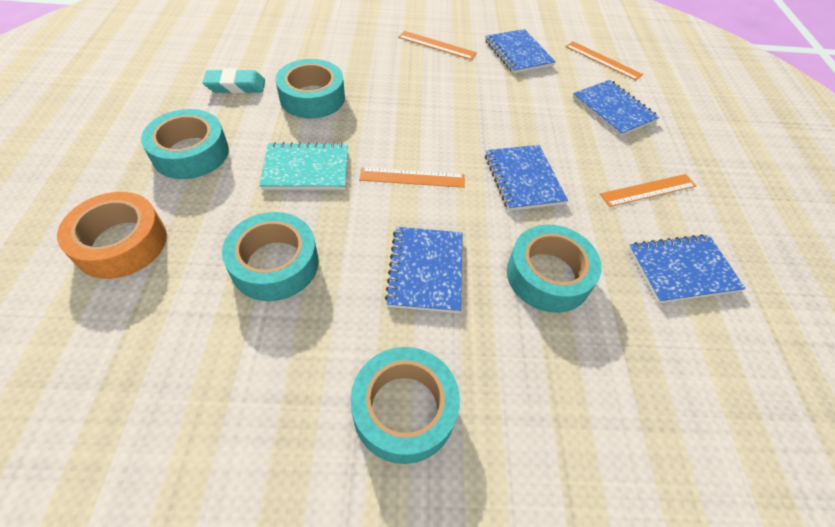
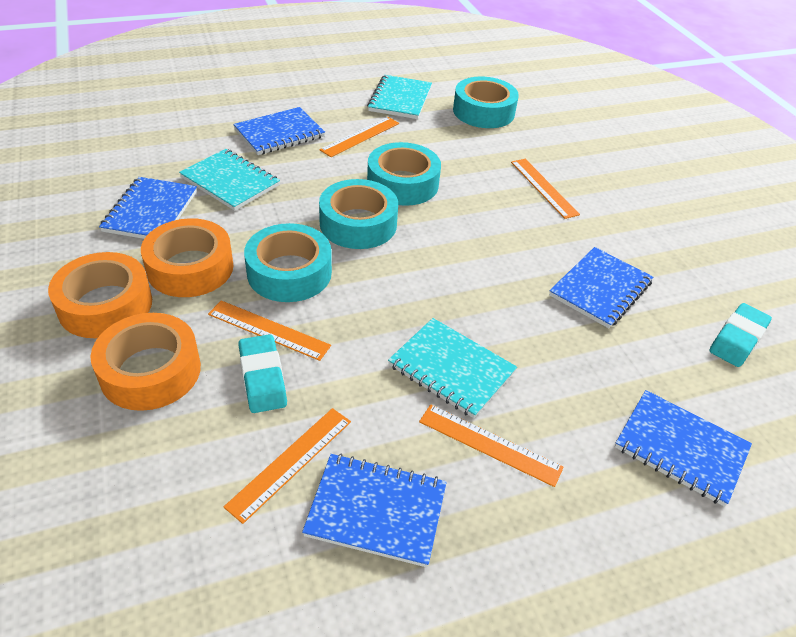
orange ruler: 4 -> 5
orange tape: 1 -> 3
turquoise eraser: 1 -> 2
turquoise notebook: 1 -> 3
turquoise tape: 5 -> 4

